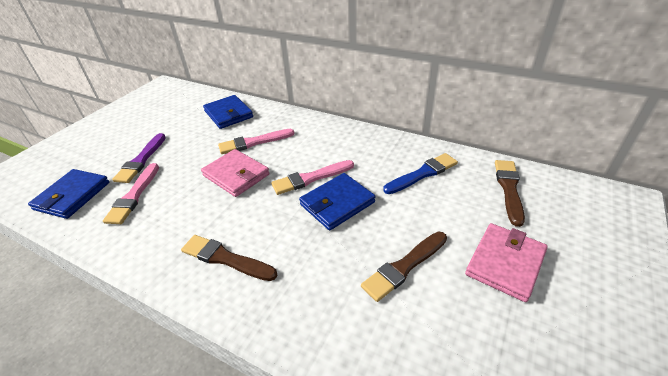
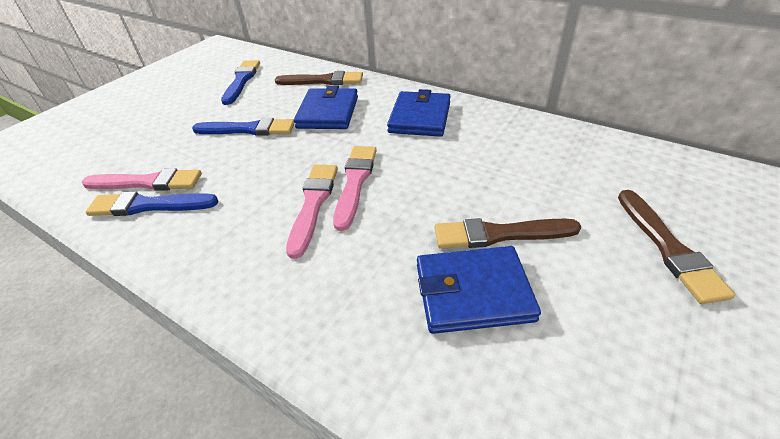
blue brush: 1 -> 3
pink wallet: 2 -> 0
purple brush: 1 -> 0

